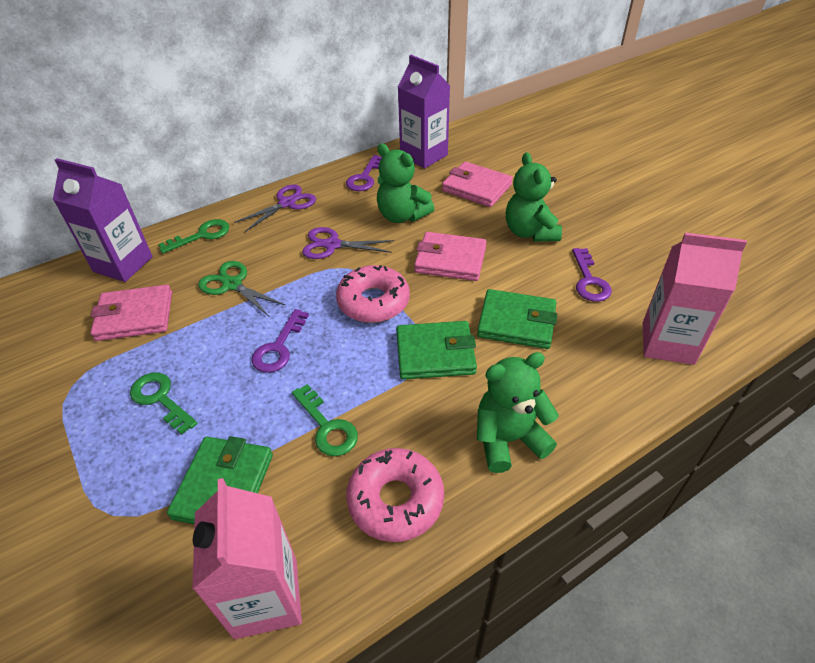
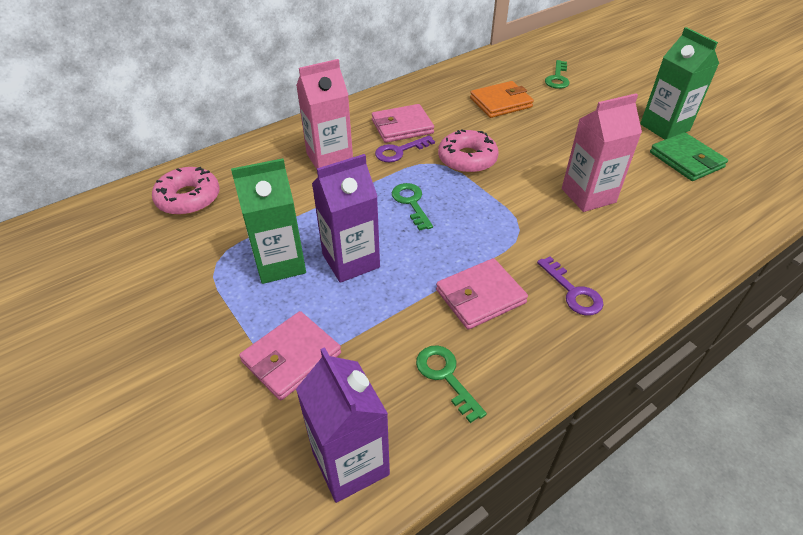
green carton: 0 -> 2
green scissors: 1 -> 0
green teddy bear: 3 -> 0
green wallet: 3 -> 1
orange wallet: 0 -> 1
purple key: 3 -> 2
purple scissors: 2 -> 0

